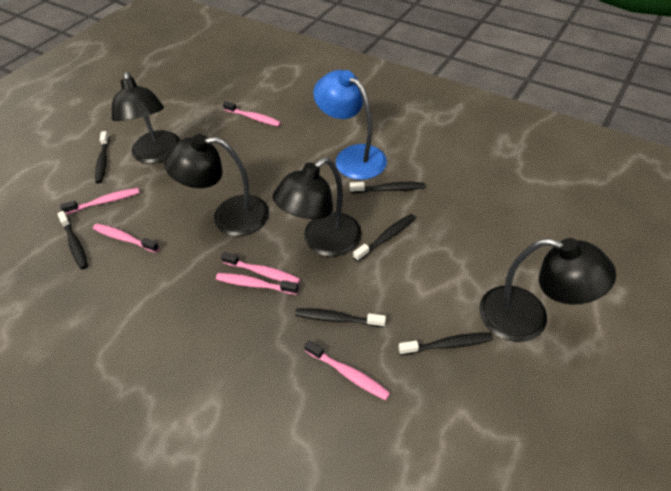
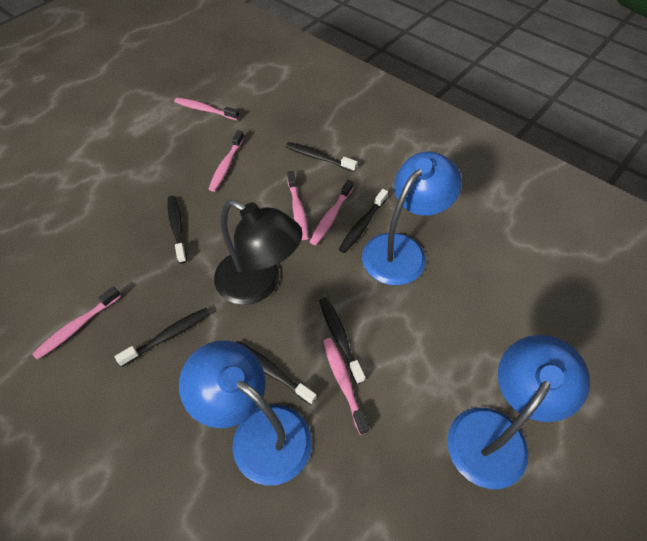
black lamp: 4 -> 1
blue lamp: 1 -> 3

